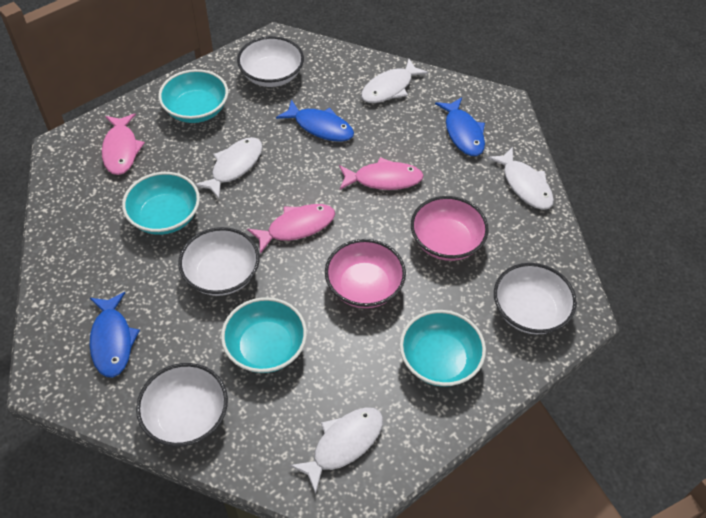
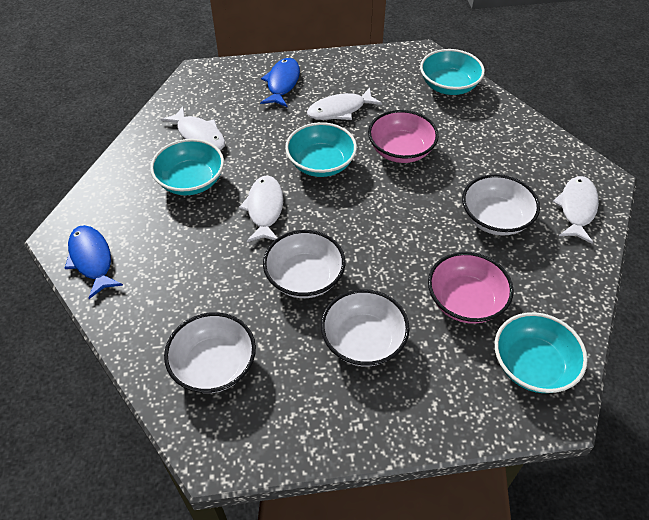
blue fish: 3 -> 2
pink fish: 3 -> 0

